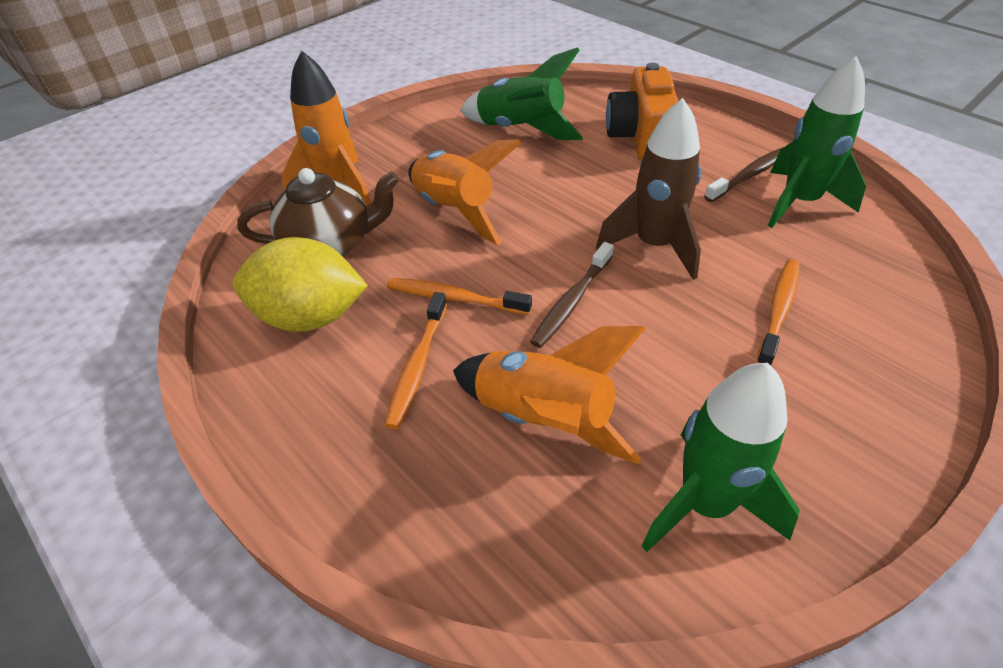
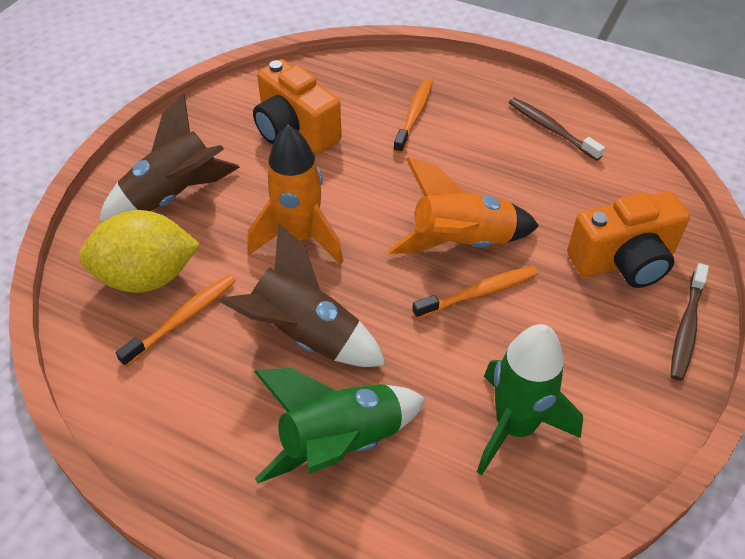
brown rocket: 1 -> 2
brown teapot: 1 -> 0
green rocket: 3 -> 2
orange camera: 1 -> 2
orange rocket: 3 -> 2

